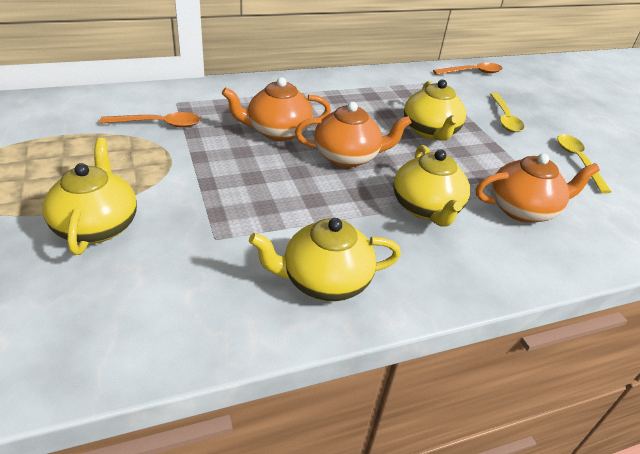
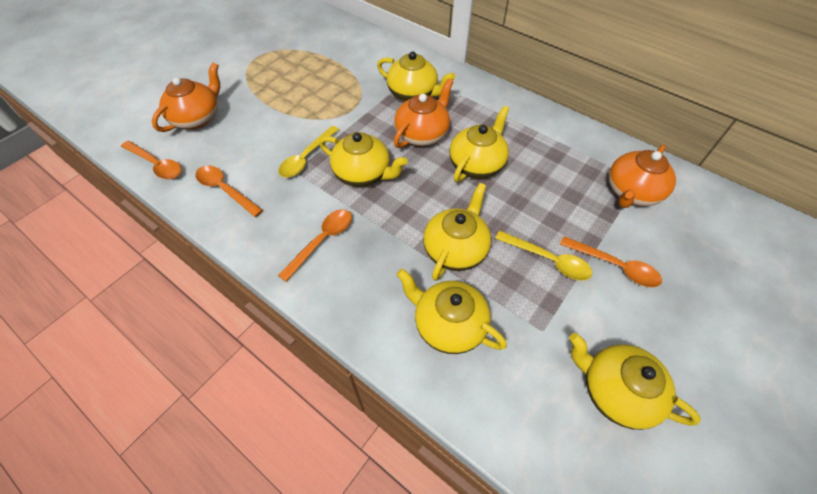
orange spoon: 2 -> 4
yellow teapot: 4 -> 6

